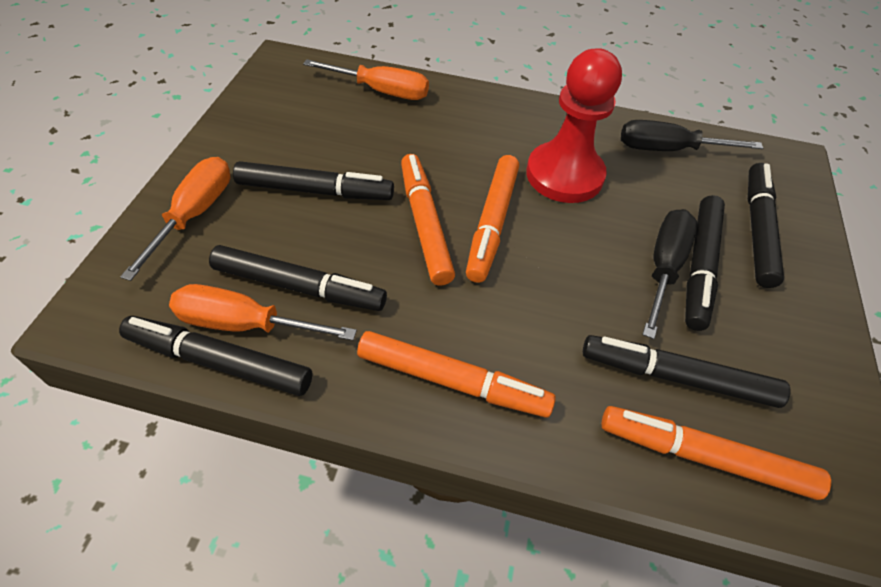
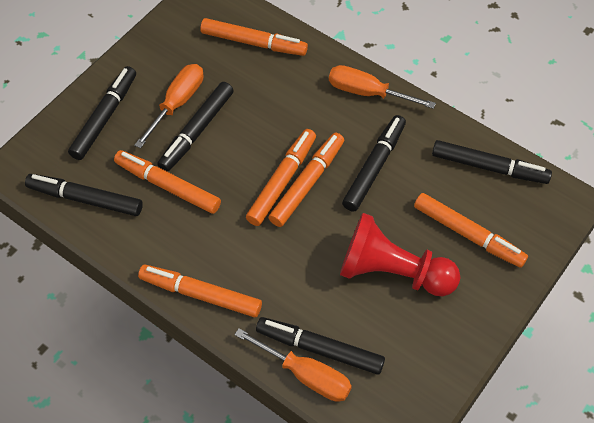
black screwdriver: 2 -> 0
orange marker: 4 -> 6

